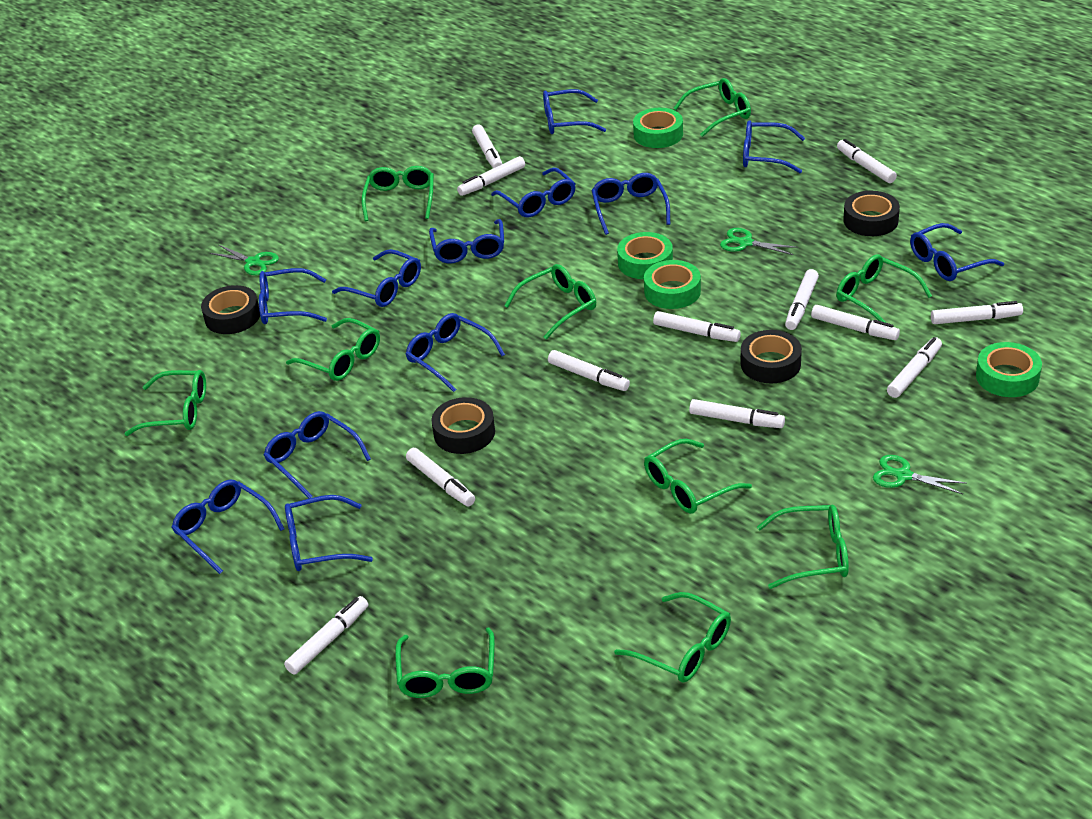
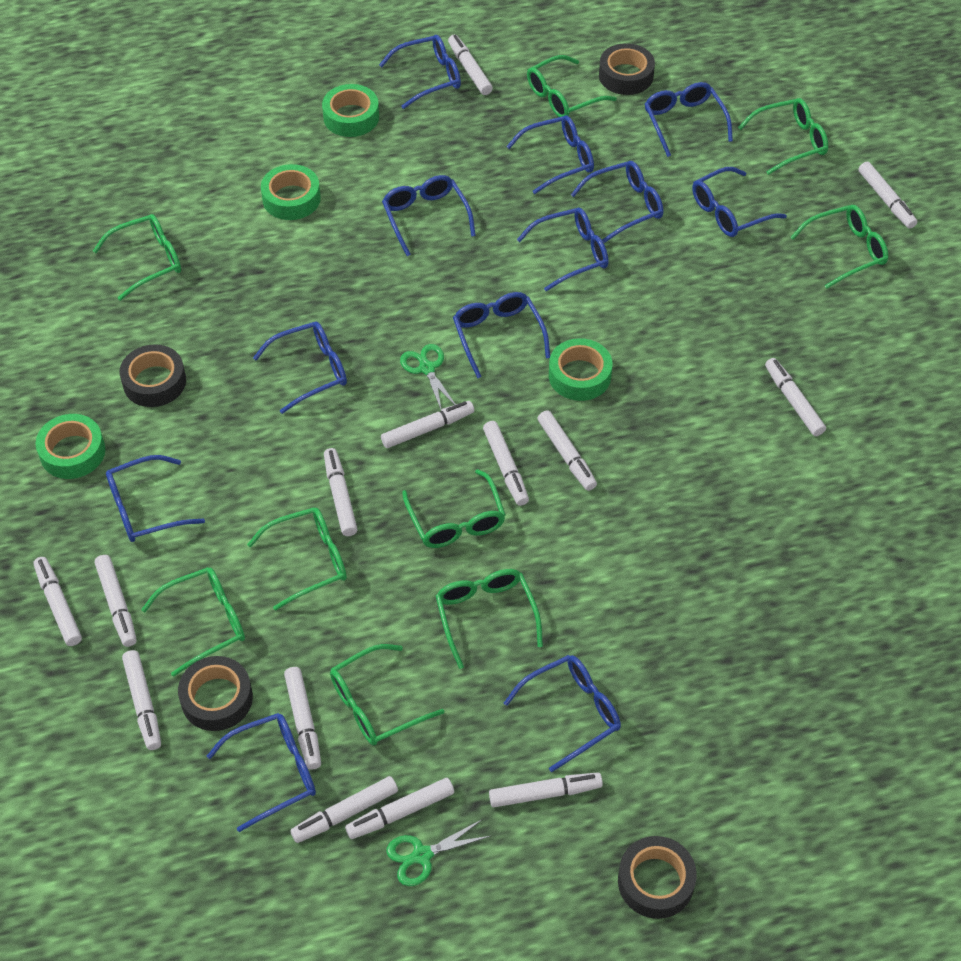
green glasses: 10 -> 9
green scissors: 3 -> 2
white marker: 12 -> 14

